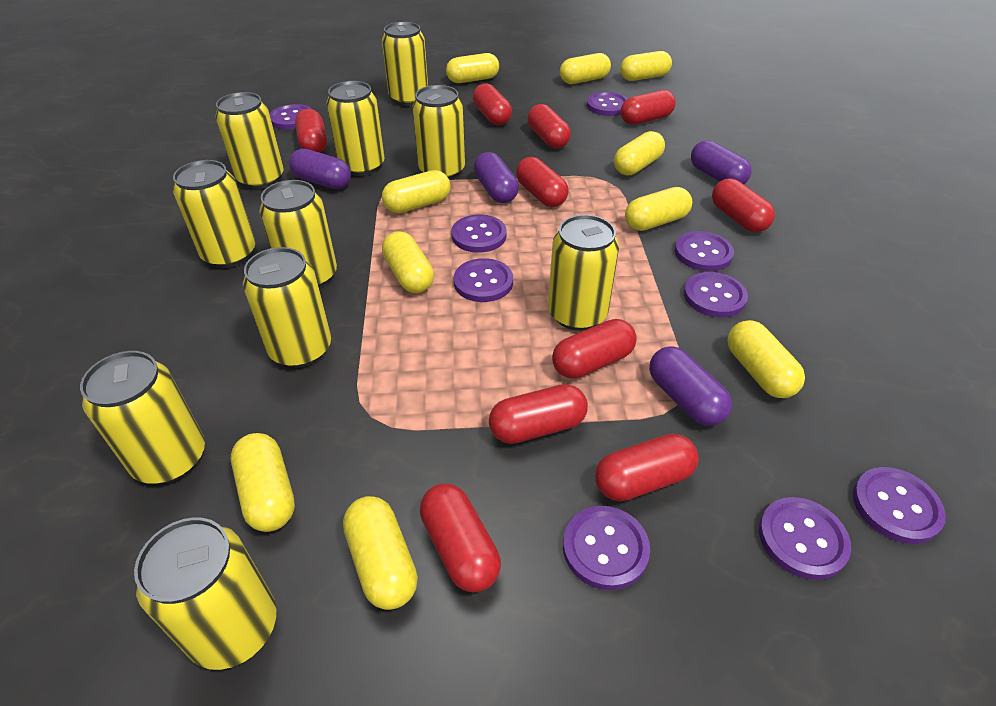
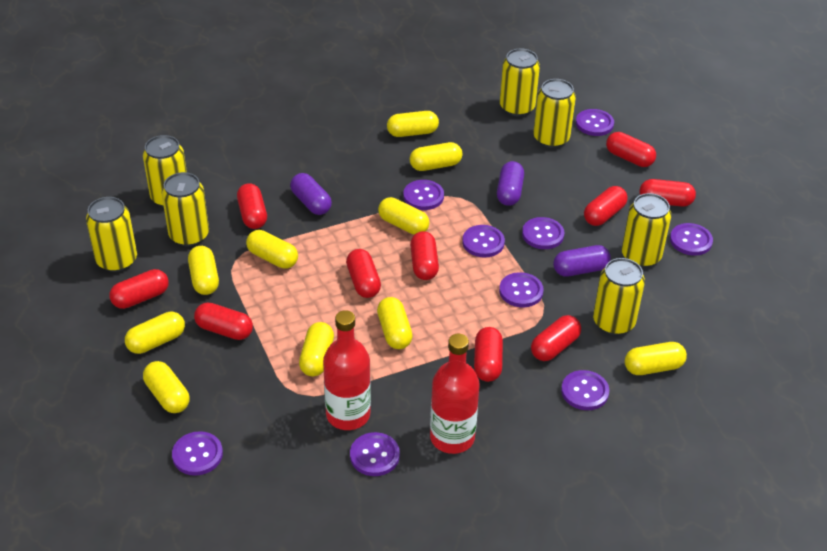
purple capsule: 4 -> 3
red bottle: 0 -> 2
yellow can: 10 -> 7

